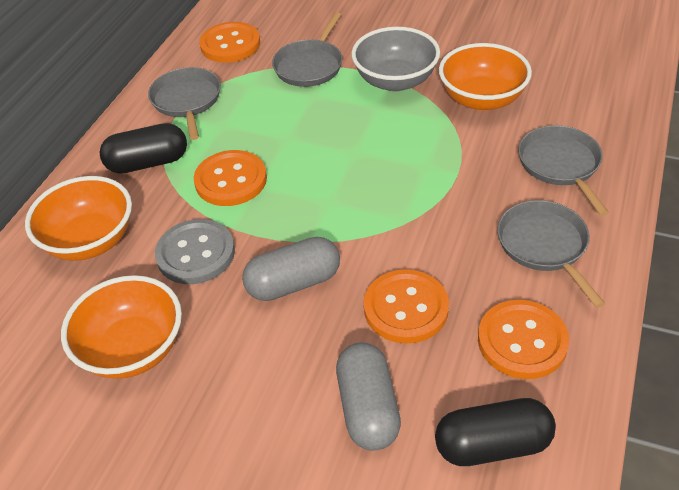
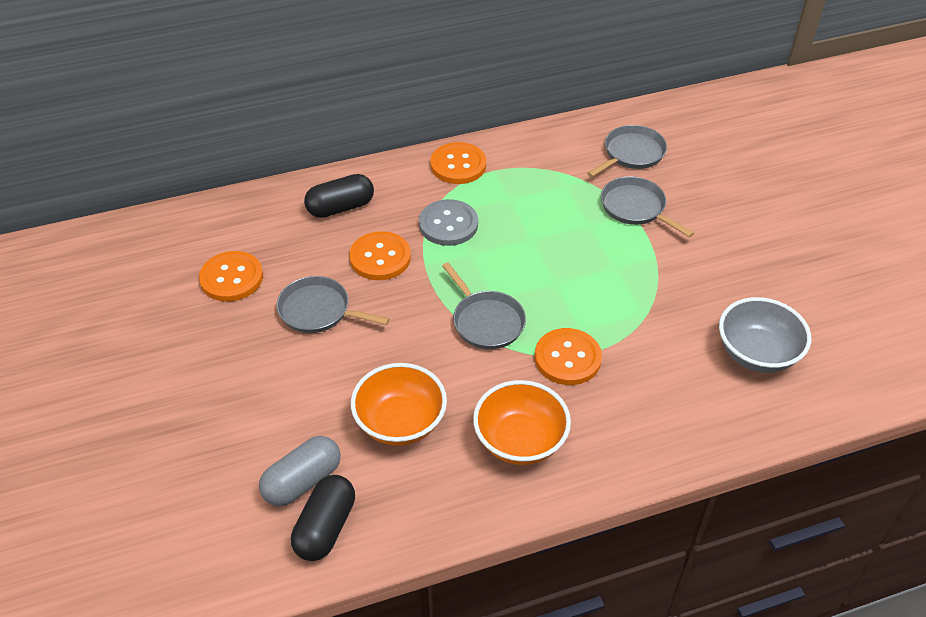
grey capsule: 2 -> 1
orange bowl: 3 -> 2

